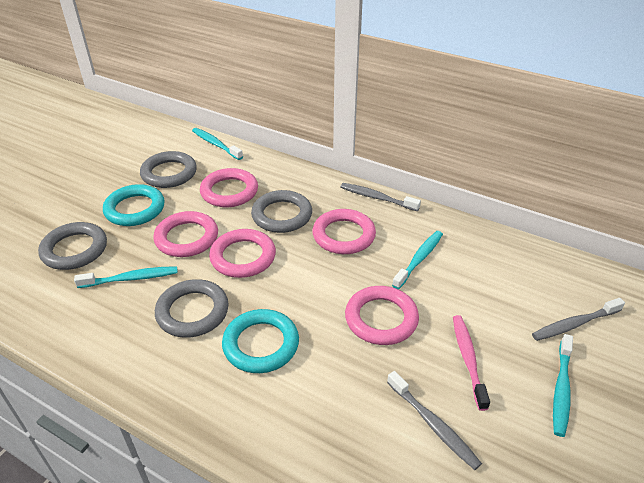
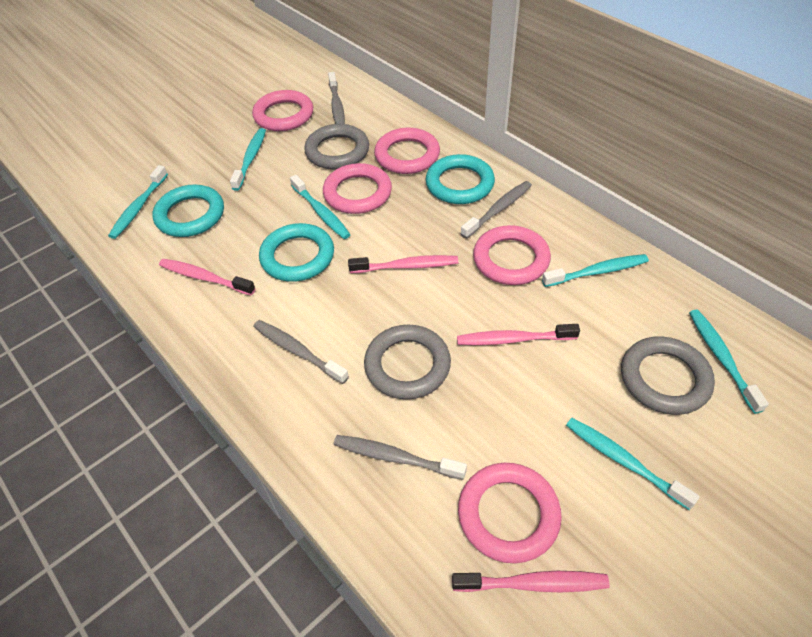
grey ring: 4 -> 3
grey toothbrush: 3 -> 4
pink toothbrush: 1 -> 4
turquoise ring: 2 -> 3
turquoise toothbrush: 4 -> 6

